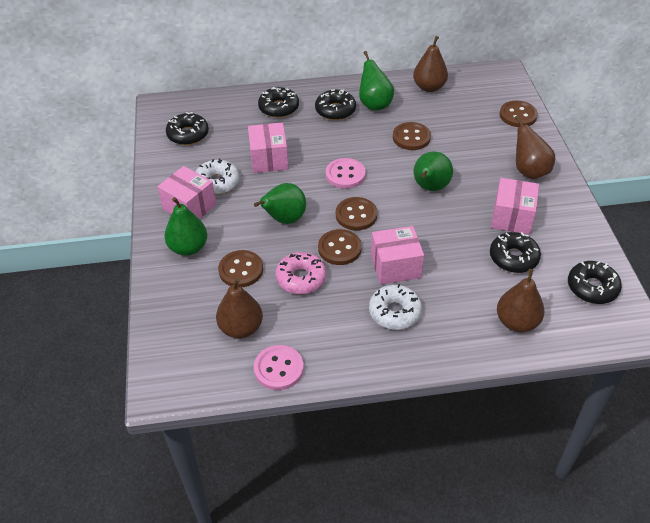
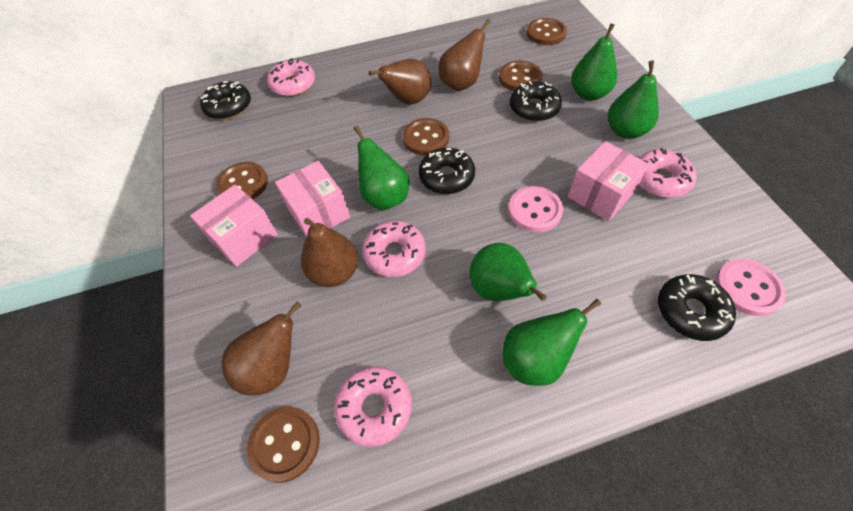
black donut: 5 -> 4
green pear: 4 -> 5
pink box: 4 -> 3
pink donut: 1 -> 4
white donut: 2 -> 0

